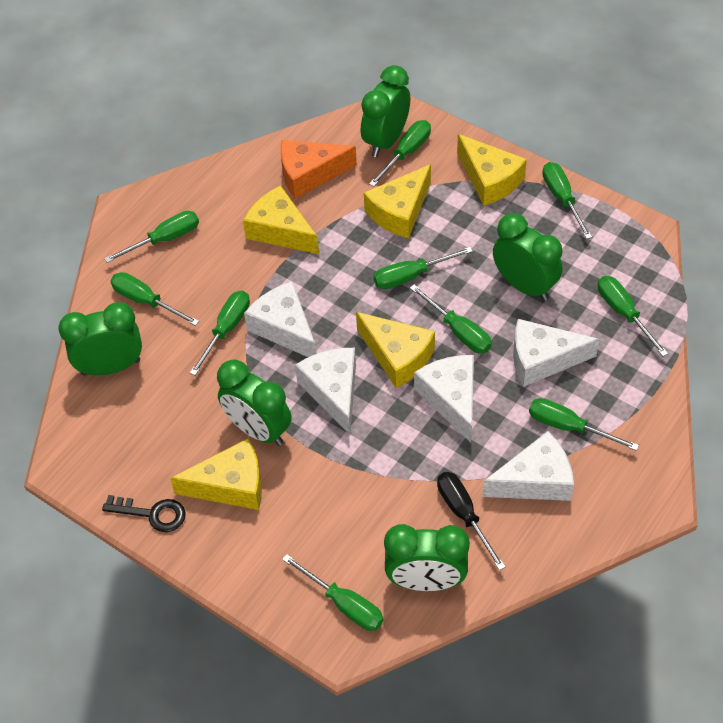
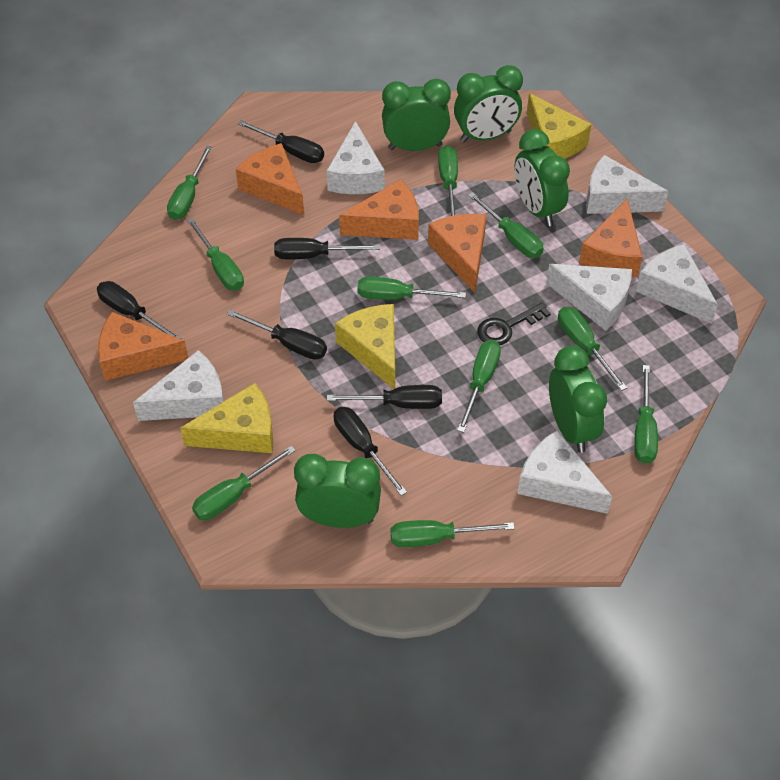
black screwdriver: 1 -> 6
orange cheese: 1 -> 5
white cheese: 5 -> 6
yellow cheese: 5 -> 3

